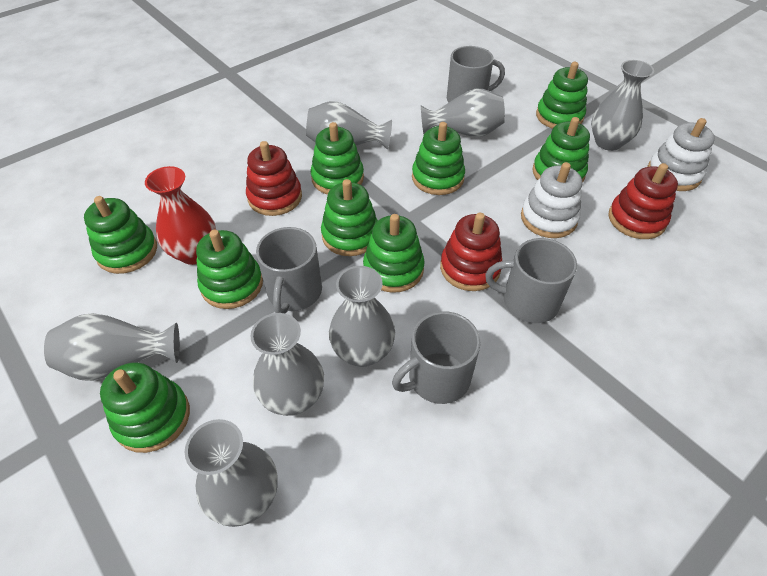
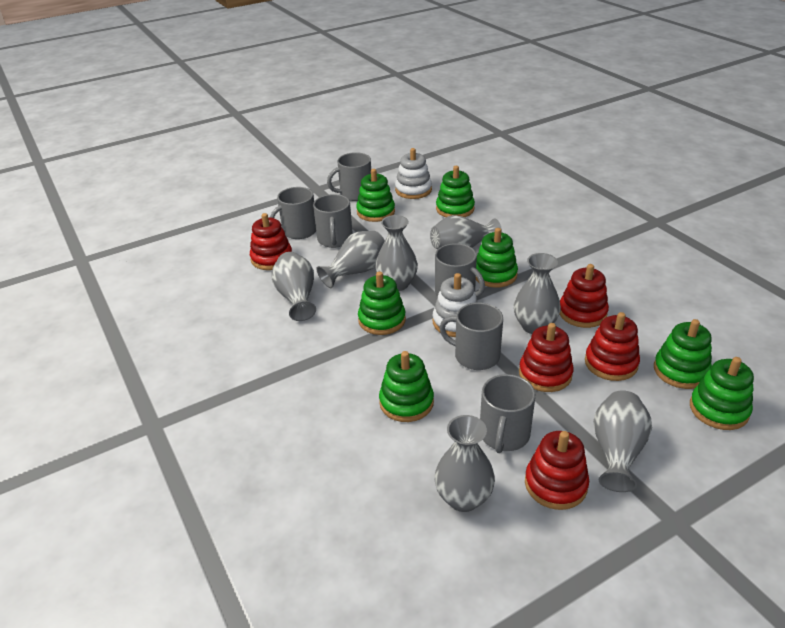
green stacking toy: 9 -> 7
grey mug: 4 -> 6
red stacking toy: 3 -> 5
red vase: 1 -> 0

